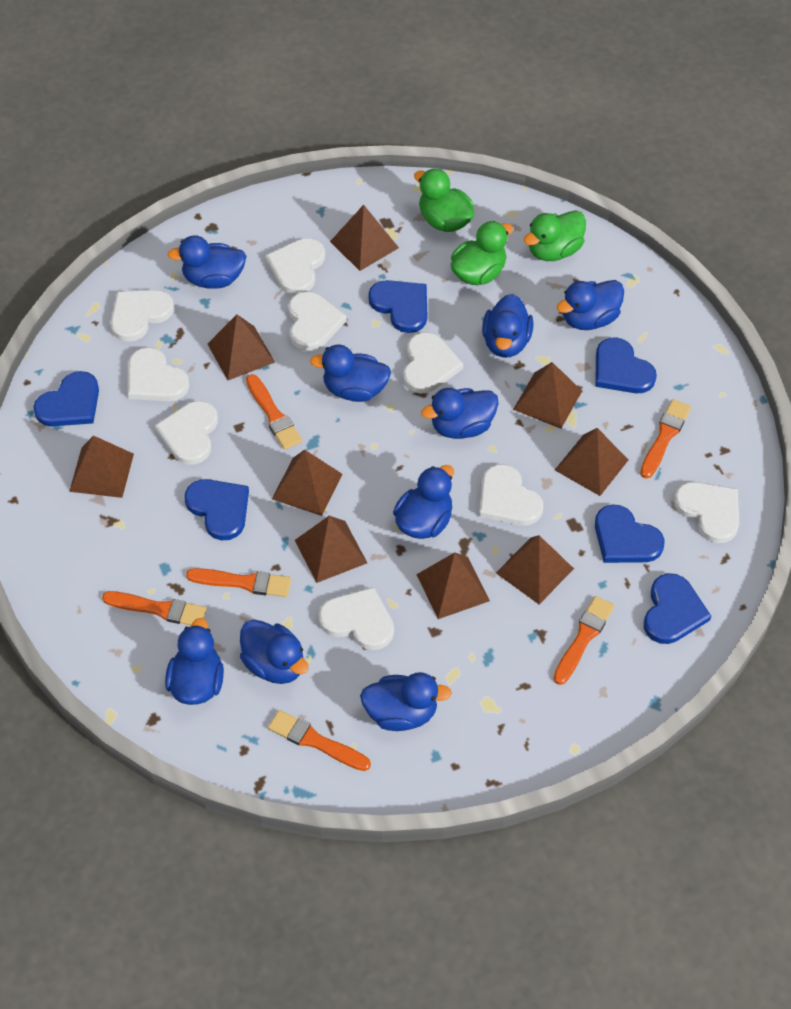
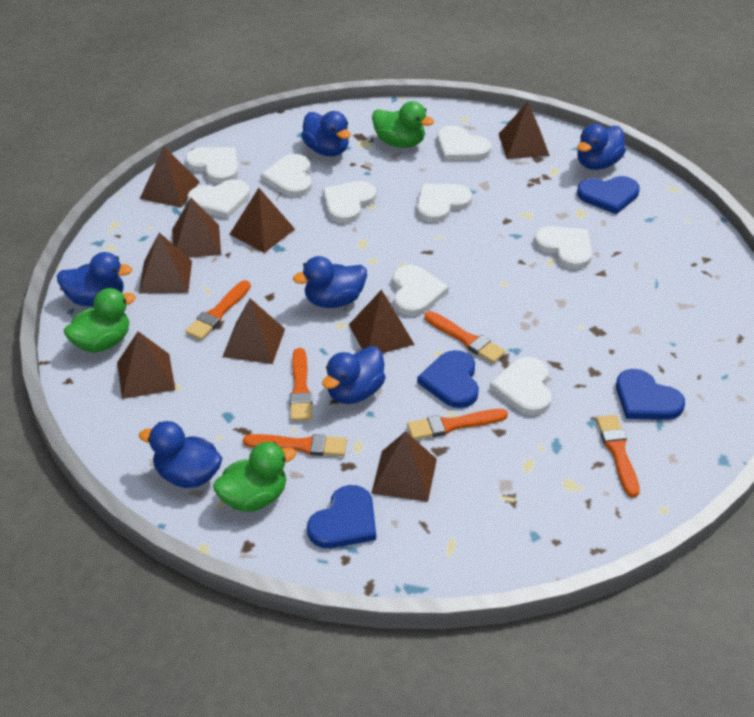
blue duck: 9 -> 6
blue heart: 6 -> 4

